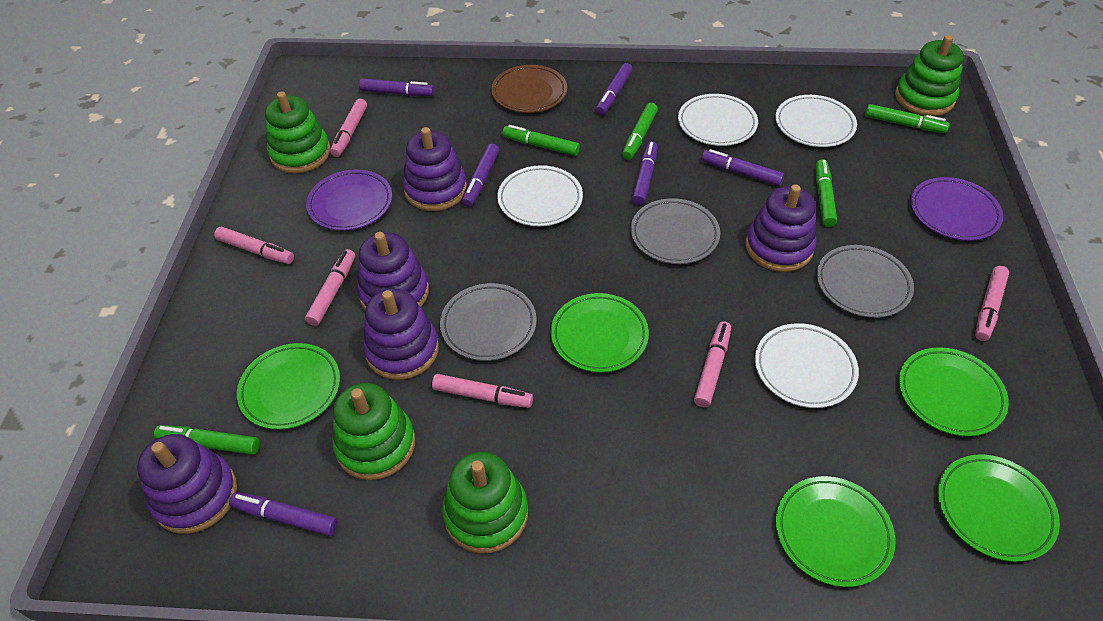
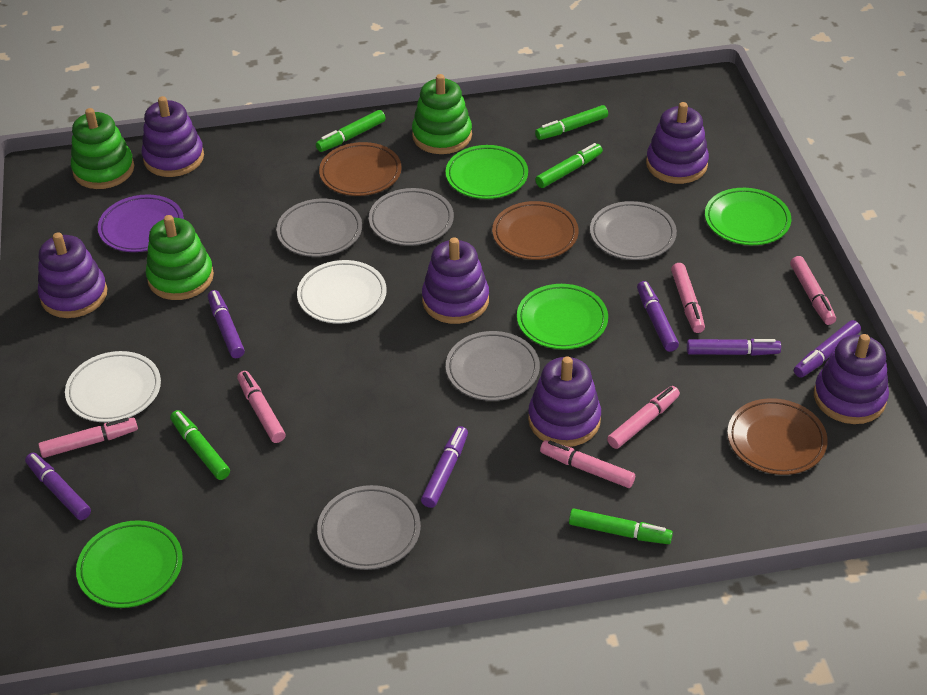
brown plate: 1 -> 3
green plate: 5 -> 4
green stacking toy: 4 -> 3
grey plate: 3 -> 5
purple plate: 2 -> 1
purple stacking toy: 5 -> 6
white plate: 4 -> 2

